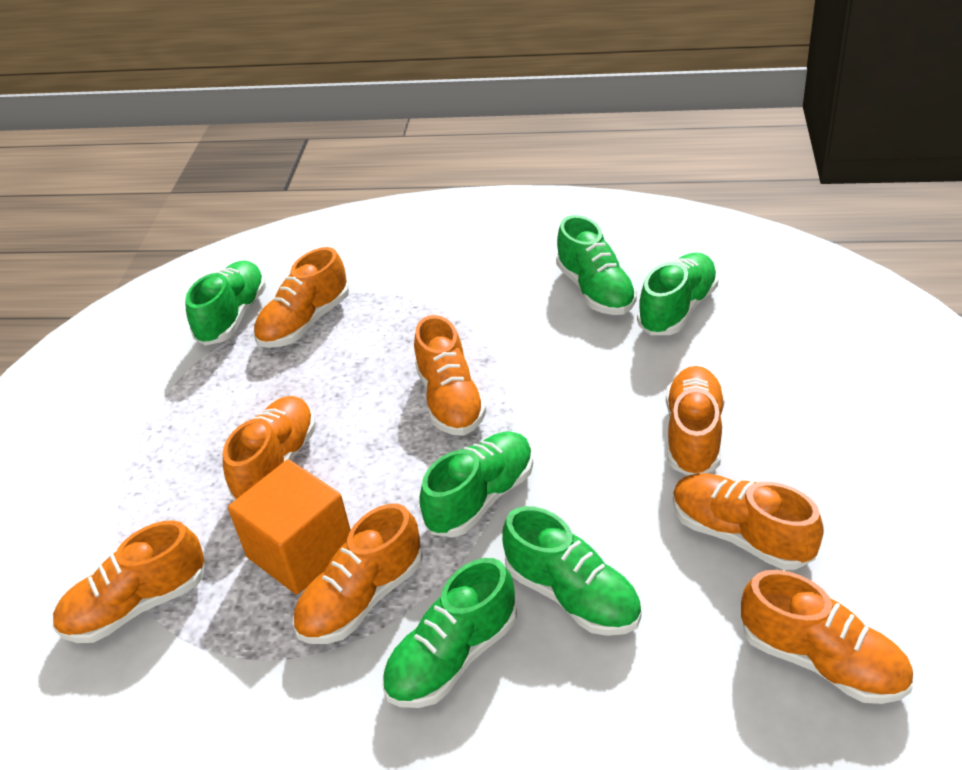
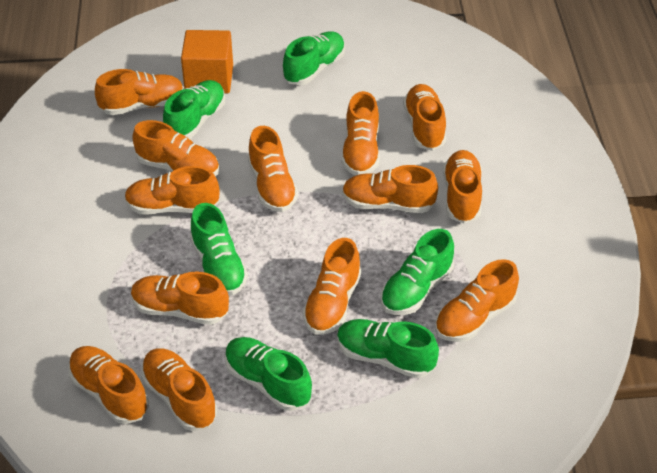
orange shoe: 8 -> 13

